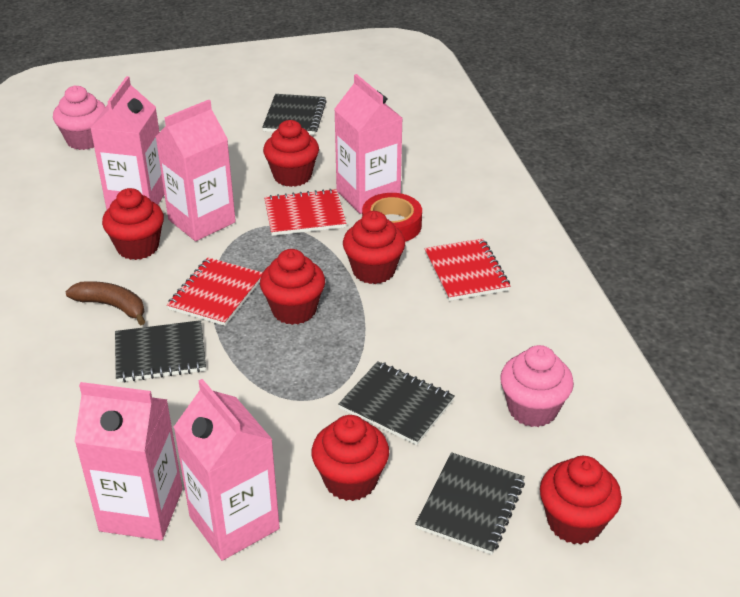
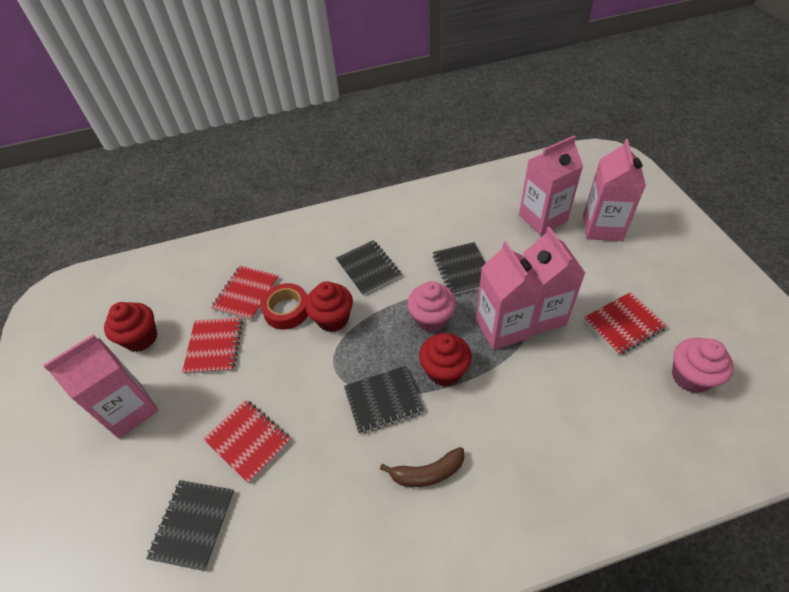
red cupcake: 6 -> 3
red notebook: 3 -> 4

